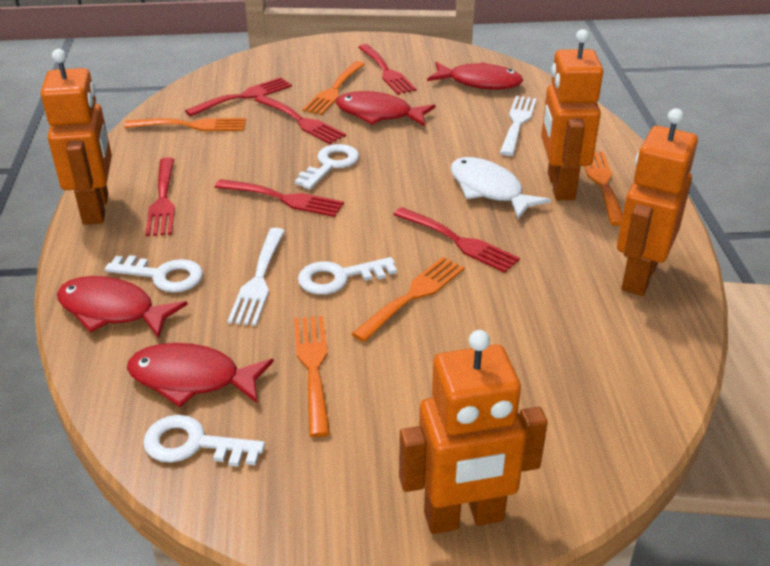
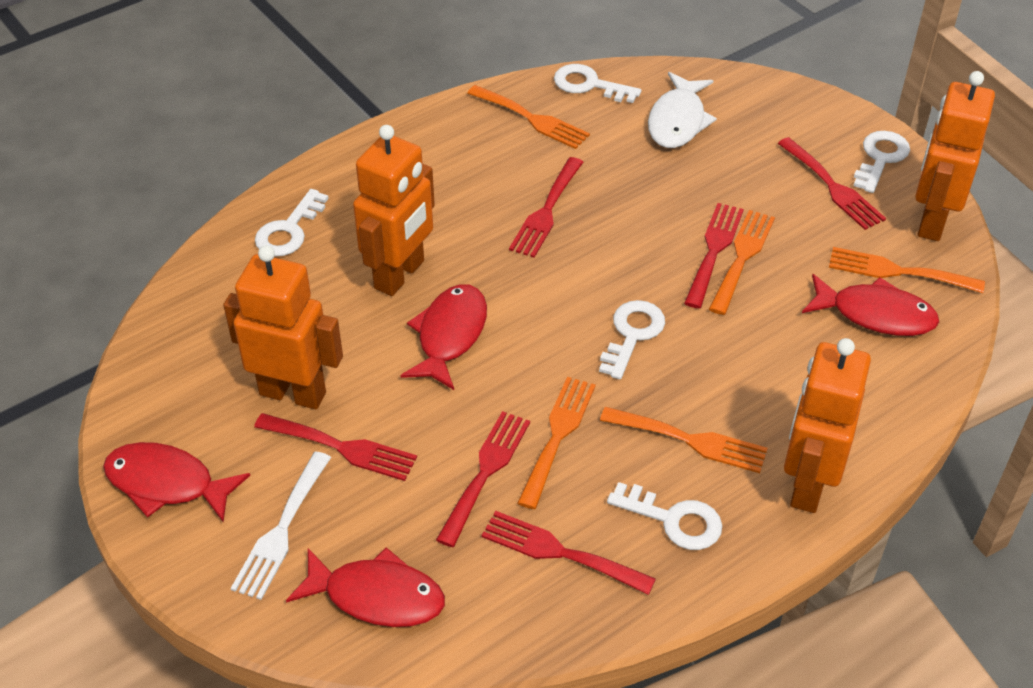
white fork: 2 -> 1
white key: 4 -> 5

